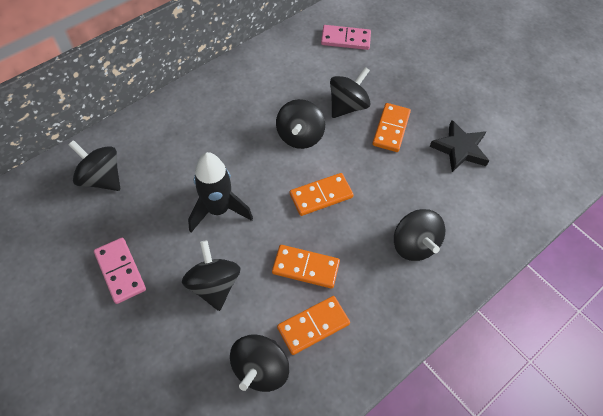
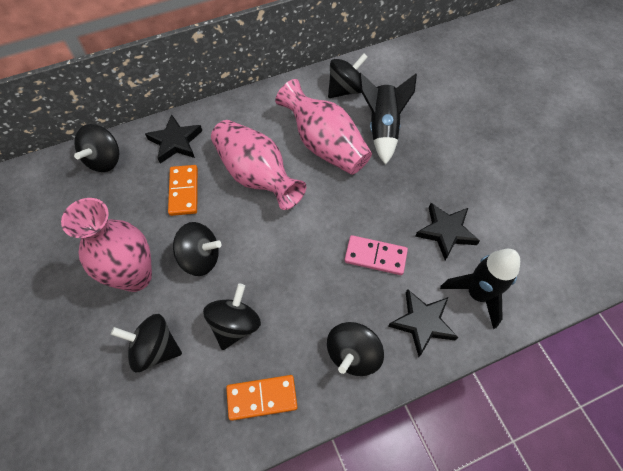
black rocket: 1 -> 2
black star: 1 -> 3
orange domino: 4 -> 2
pink domino: 2 -> 1
pink vase: 0 -> 3

